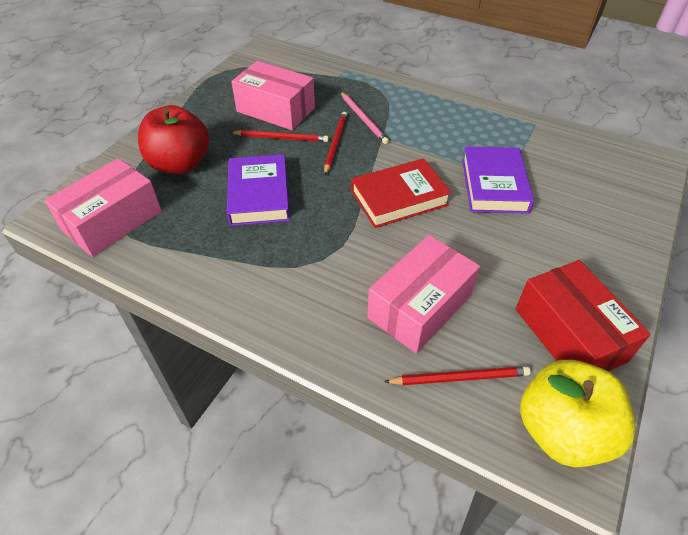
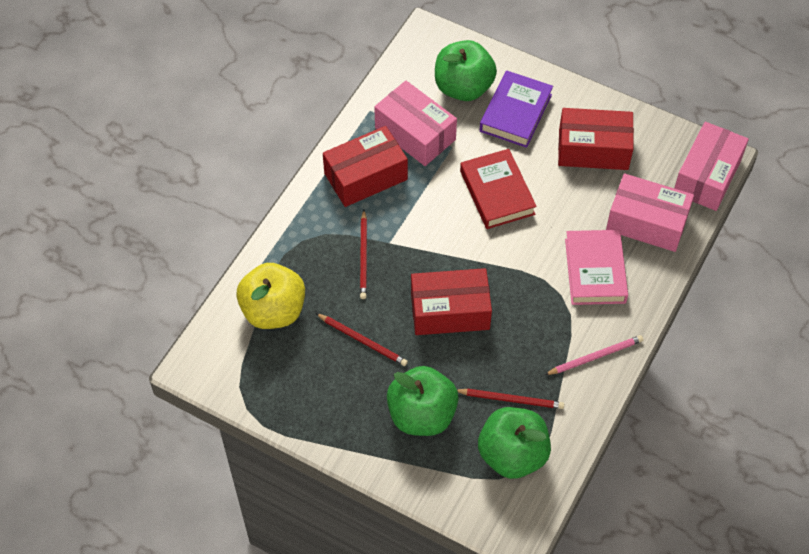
green apple: 0 -> 3
pink book: 0 -> 1
purple book: 2 -> 1
red apple: 1 -> 0
red box: 1 -> 3

